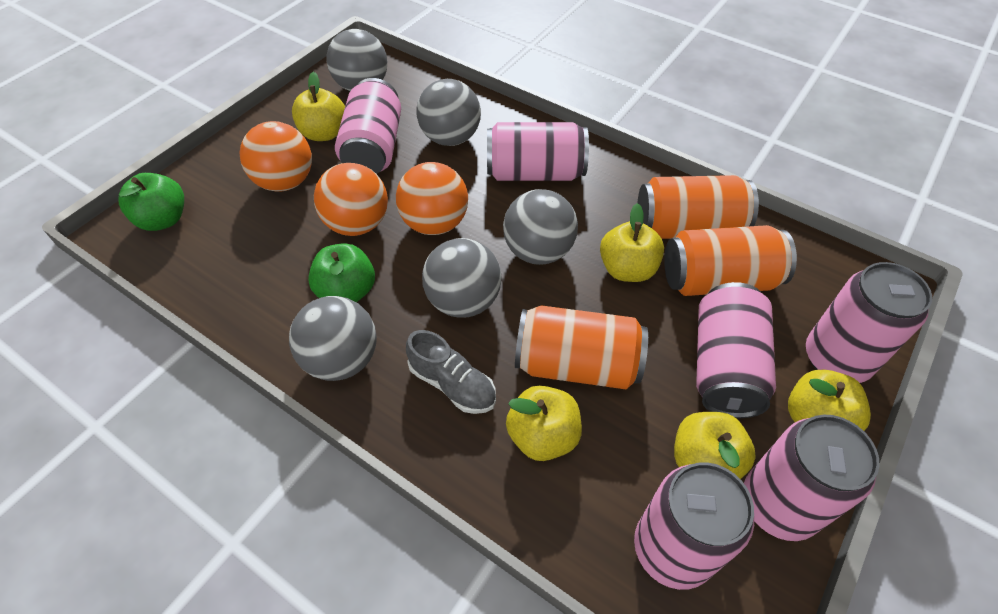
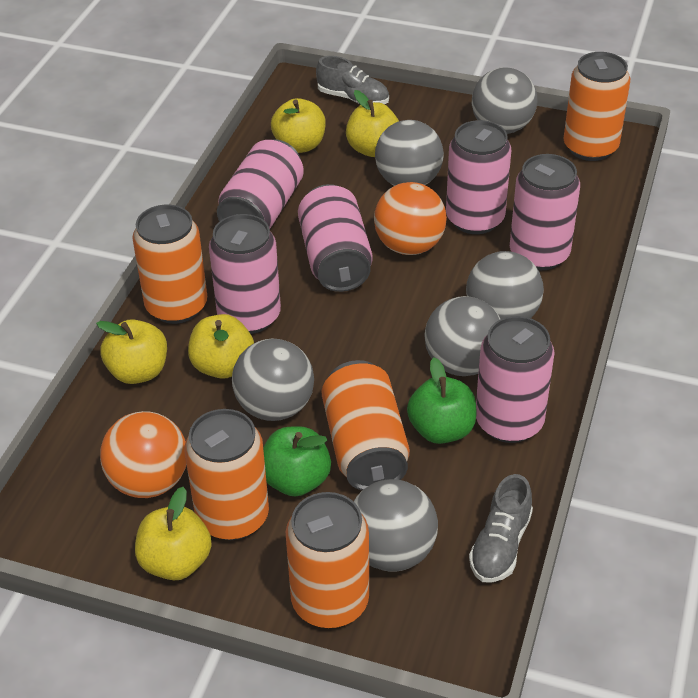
grey ball: 5 -> 6
grey shoe: 1 -> 2
orange ball: 3 -> 2
orange can: 3 -> 5

